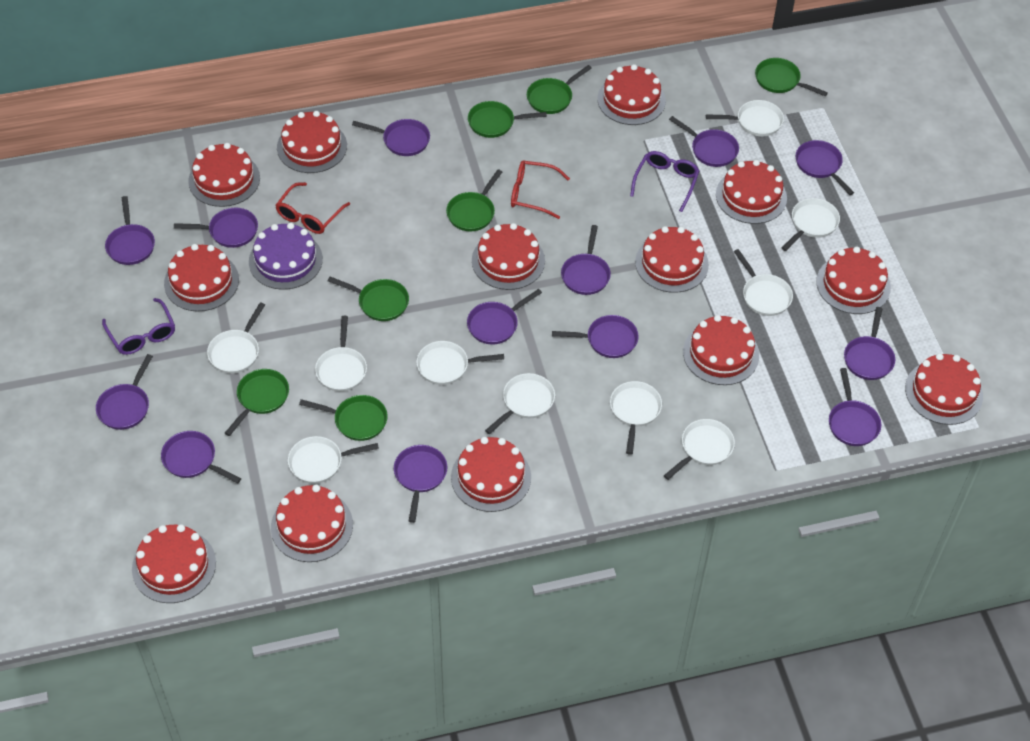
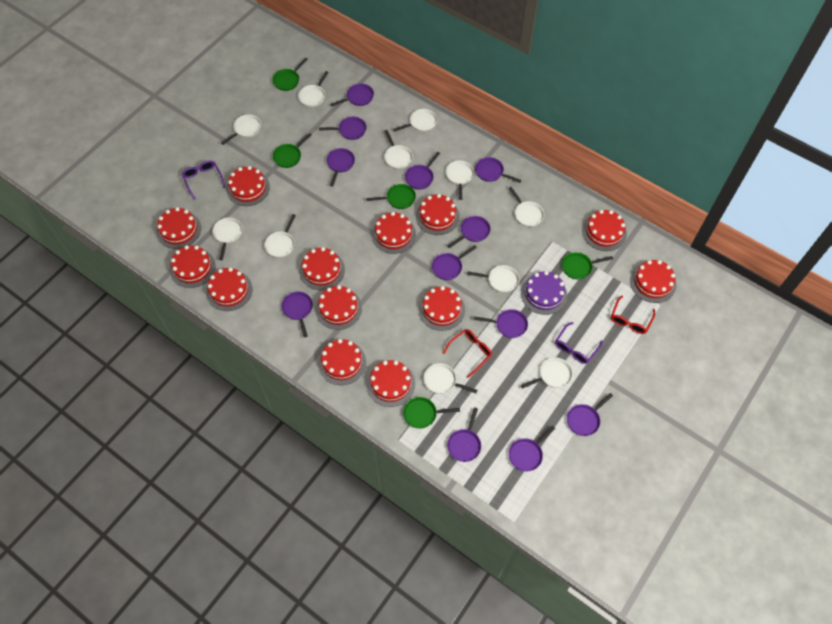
green pan: 7 -> 5
purple pan: 13 -> 12
white pan: 10 -> 11

